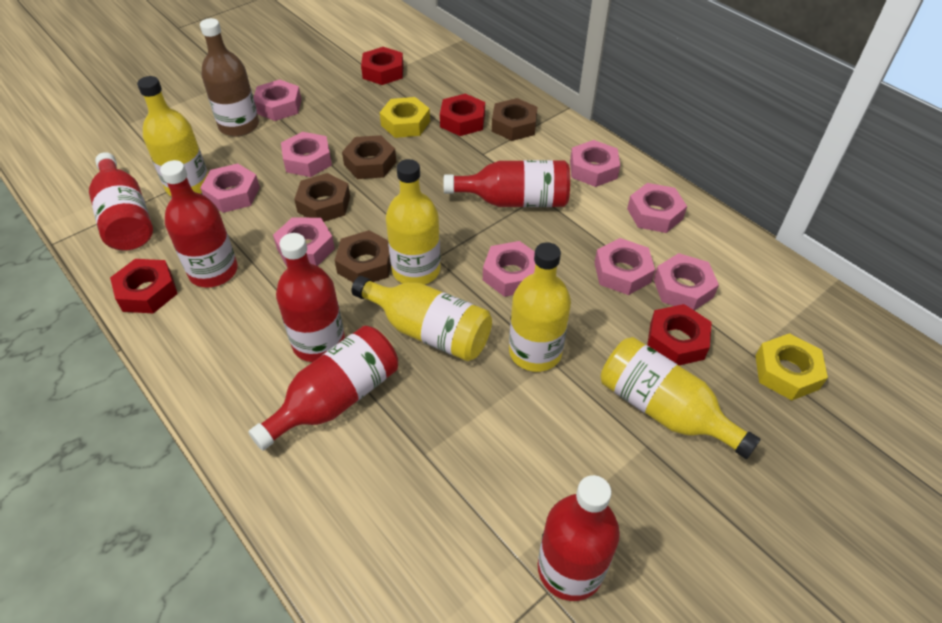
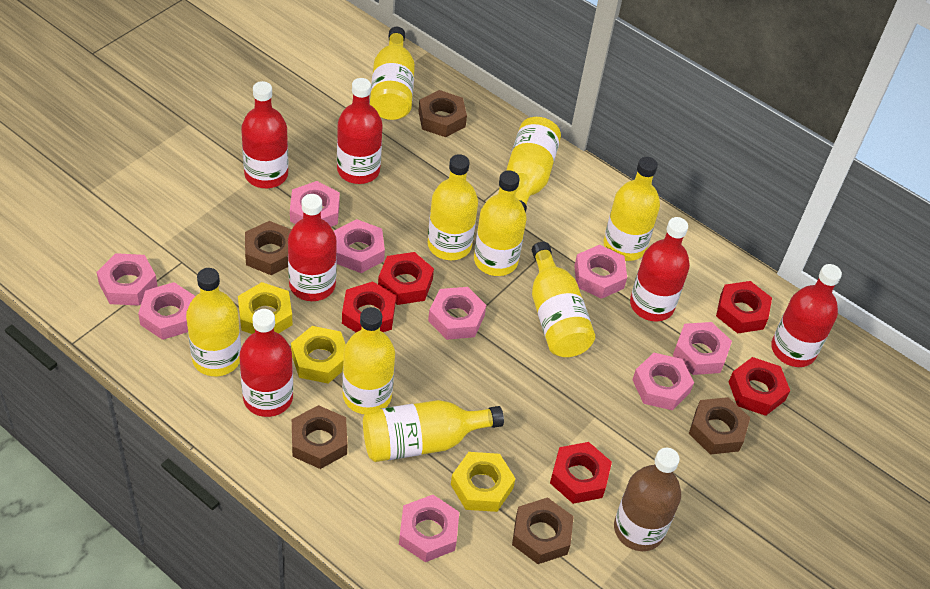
brown nut: 4 -> 5
red nut: 4 -> 5
yellow bottle: 5 -> 9
yellow nut: 2 -> 3

